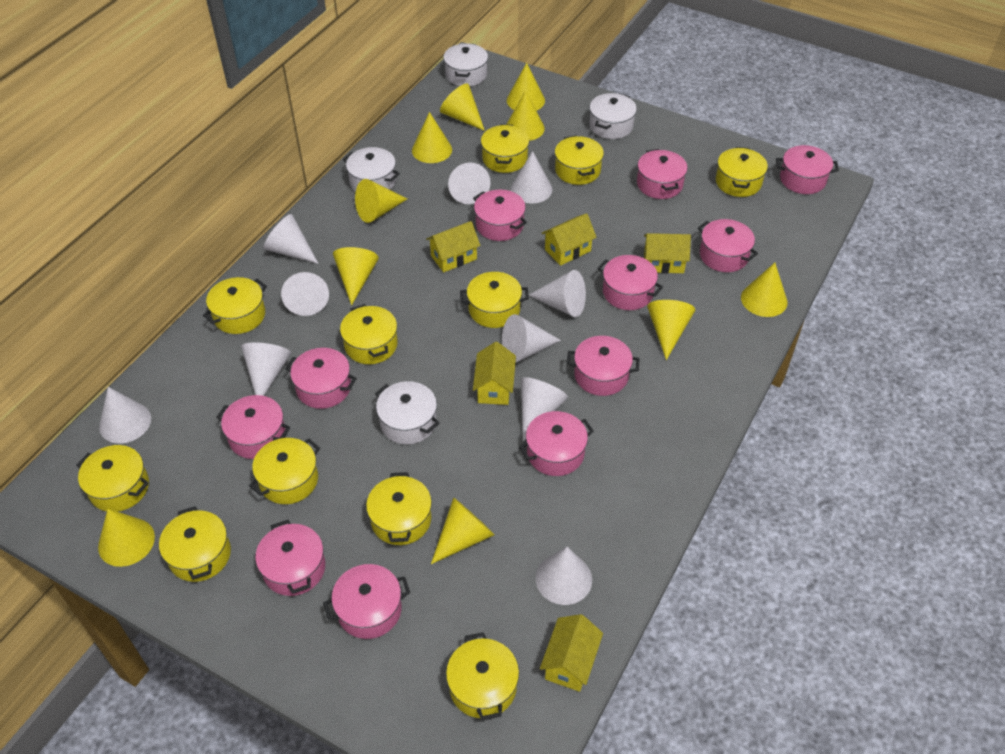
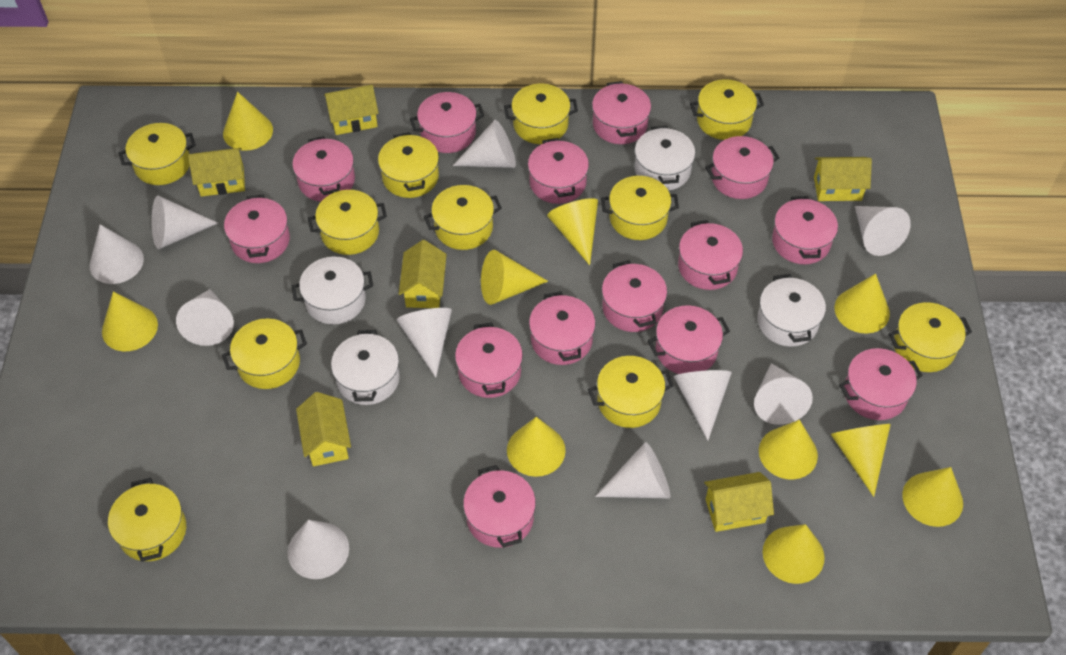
pink pot: 11 -> 14
yellow house: 5 -> 6

